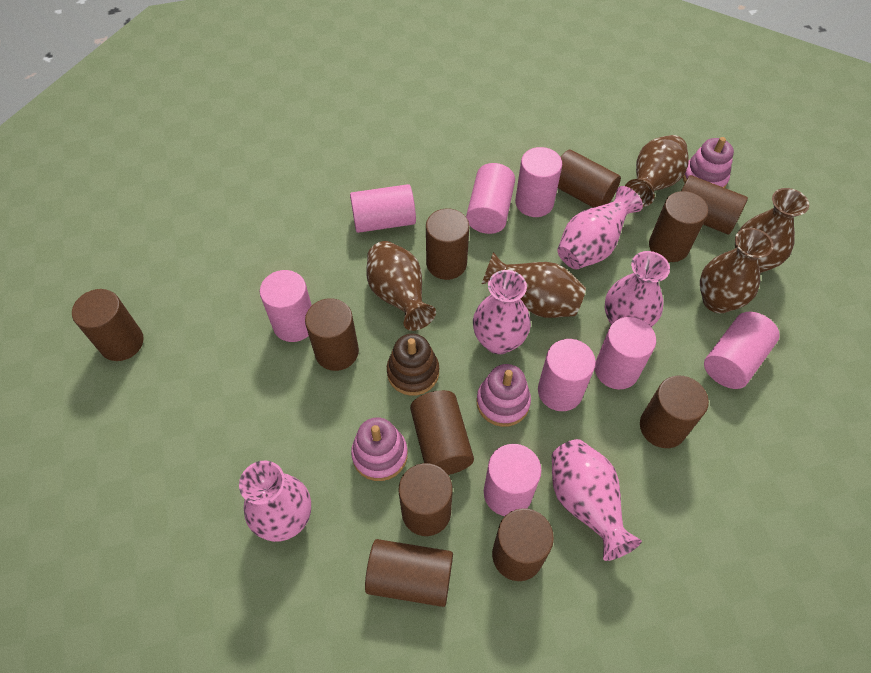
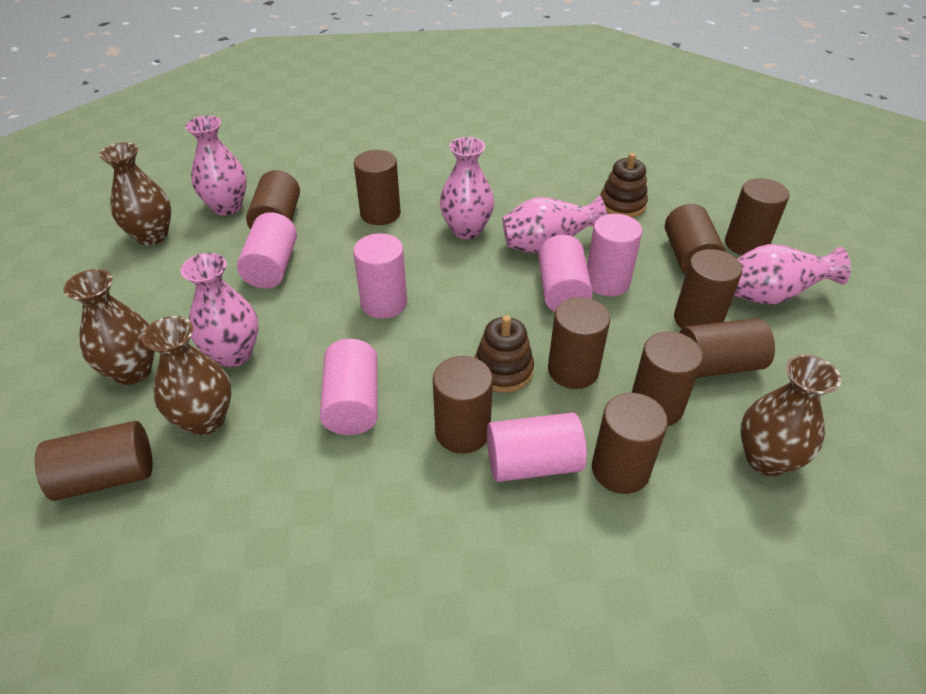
brown stacking toy: 1 -> 2
brown vase: 5 -> 4
pink cylinder: 8 -> 6
pink stacking toy: 3 -> 0

